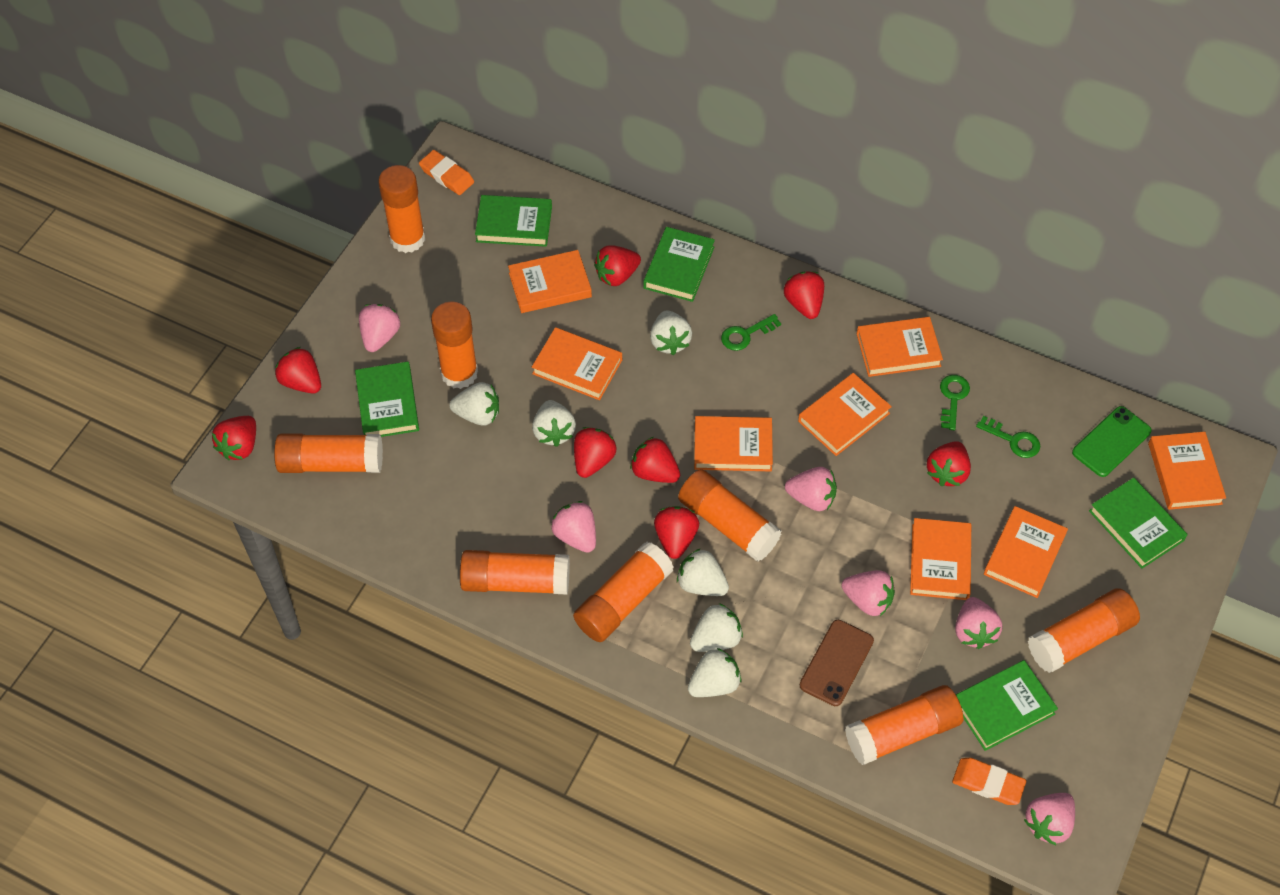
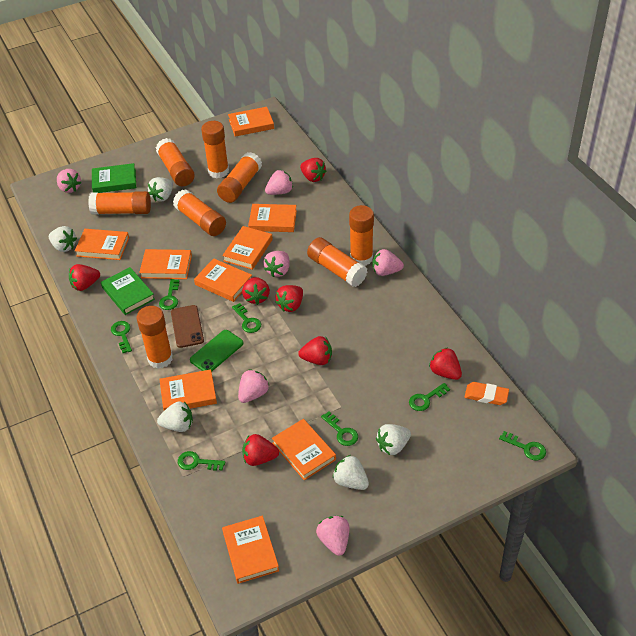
green book: 5 -> 2
green key: 3 -> 7
orange book: 8 -> 9
orange eraser: 2 -> 1
red strawberry: 8 -> 7
white strawberry: 6 -> 5

